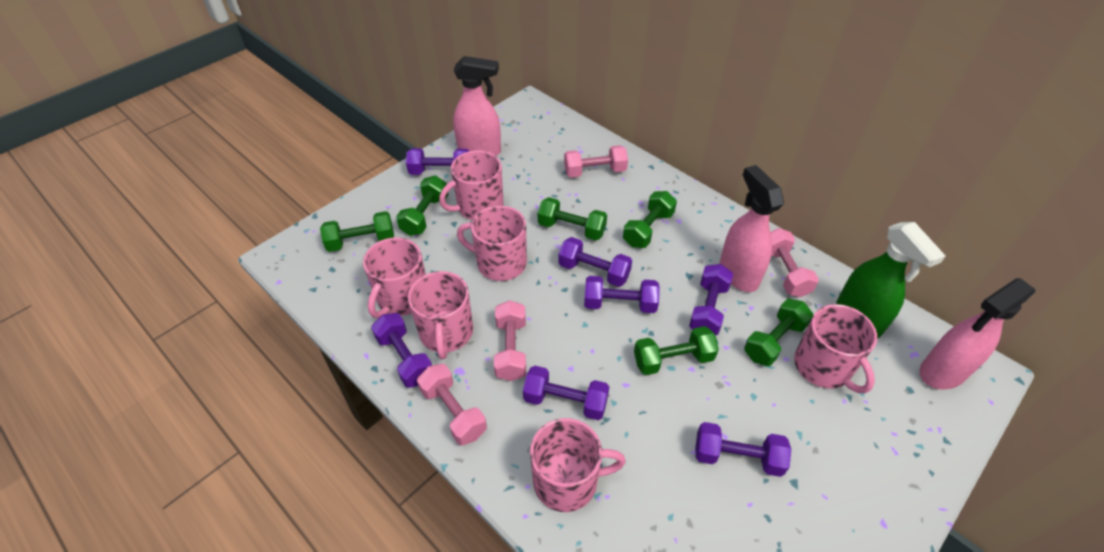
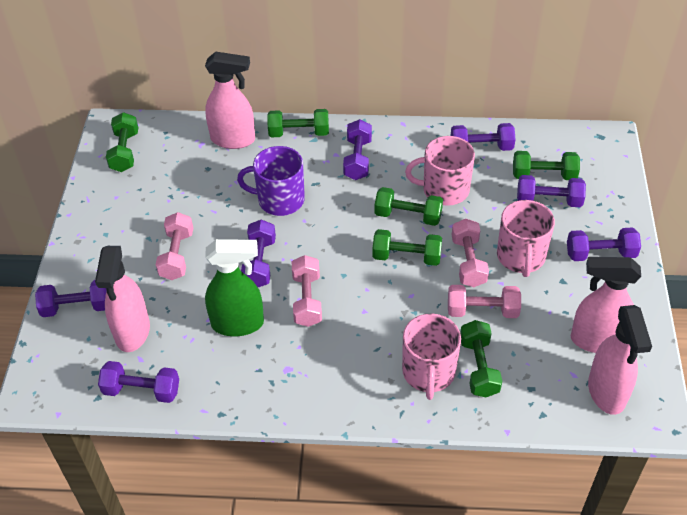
pink mug: 6 -> 3
pink spray bottle: 3 -> 4
purple mug: 0 -> 1

